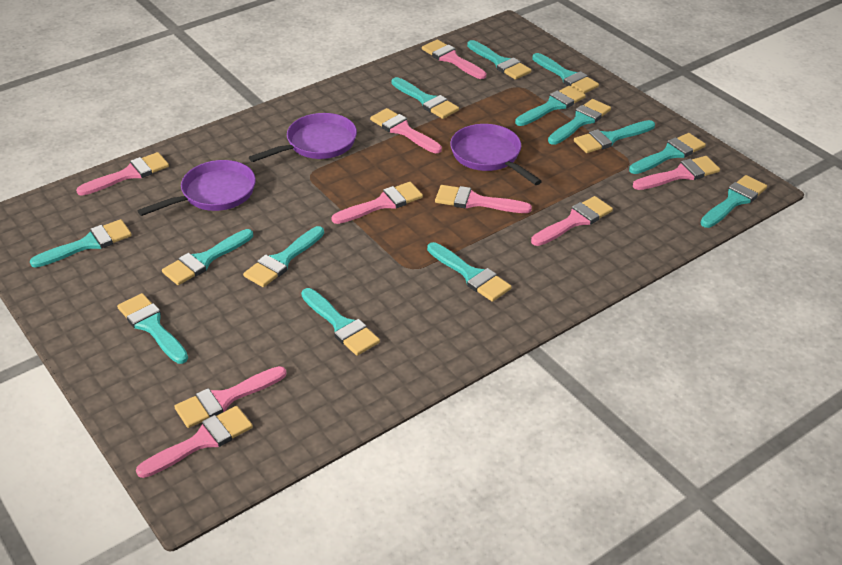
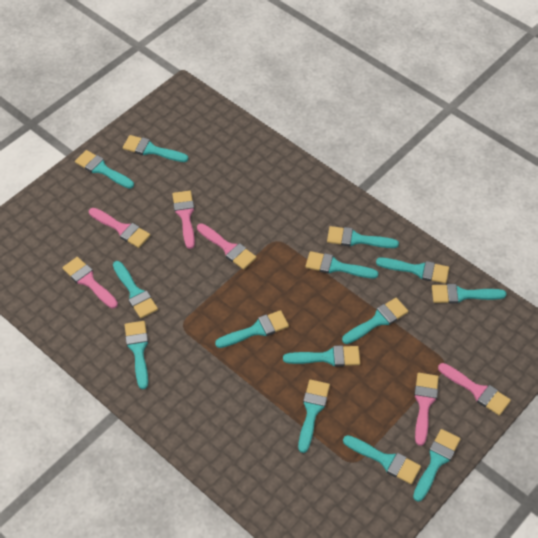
pink brush: 9 -> 6
purple pan: 3 -> 0

